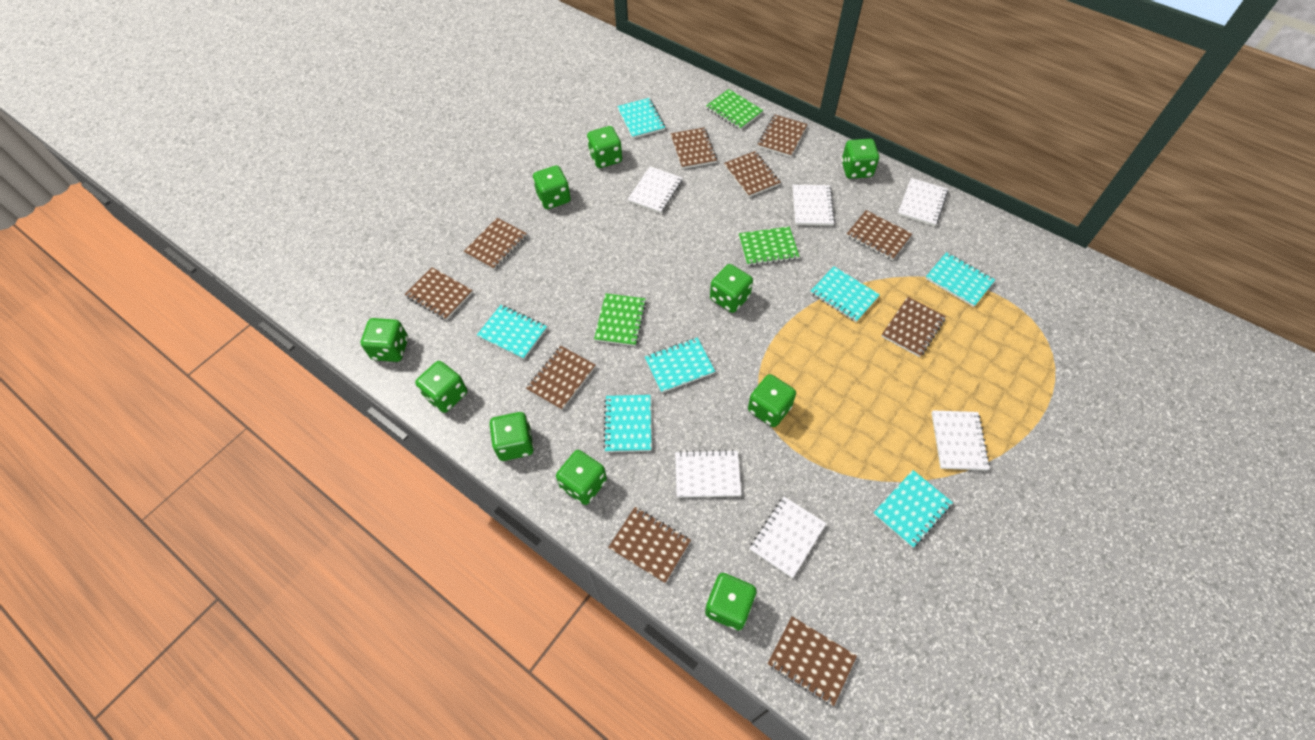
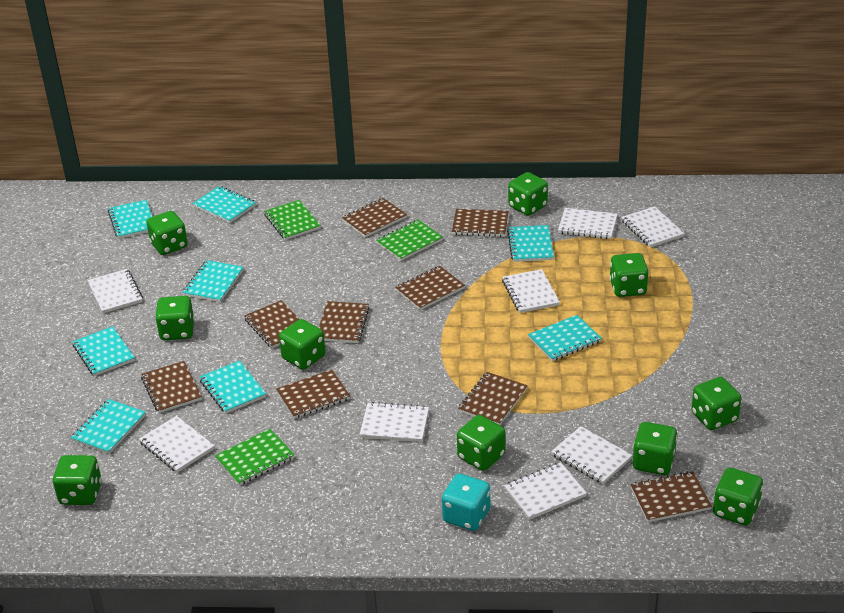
brown notebook: 10 -> 9
turquoise dice: 0 -> 1
turquoise notebook: 7 -> 8
white notebook: 6 -> 8

